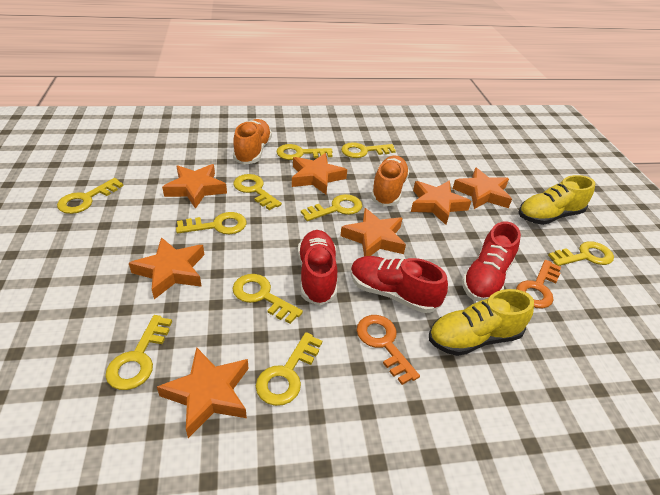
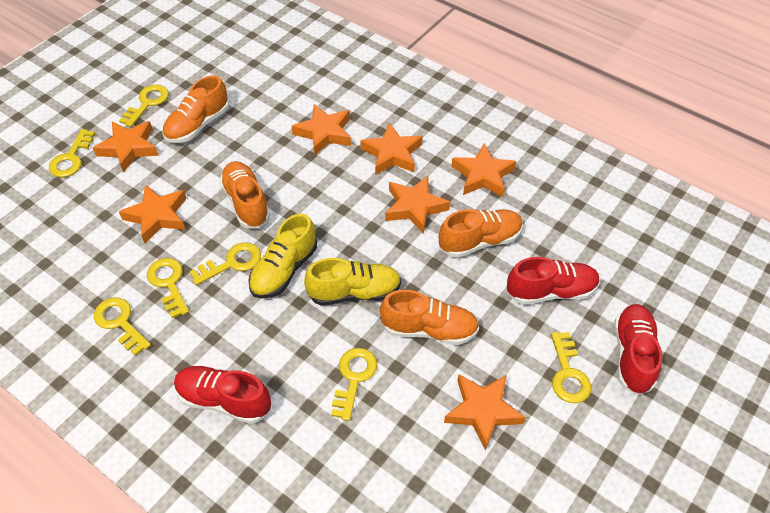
orange key: 2 -> 0
orange shoe: 2 -> 4
yellow key: 10 -> 7

